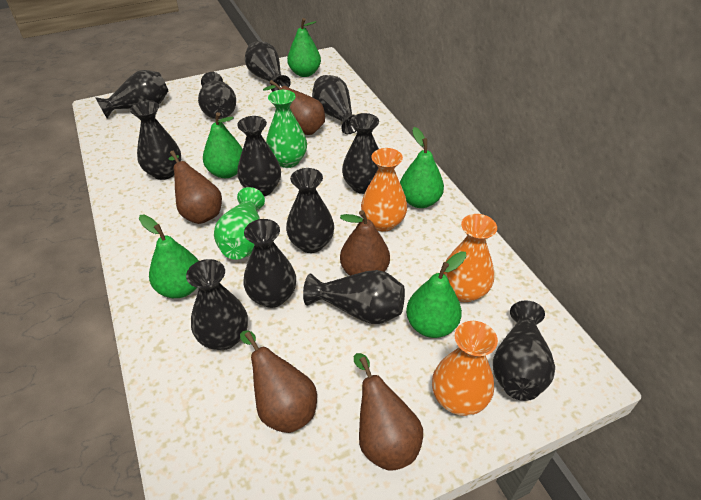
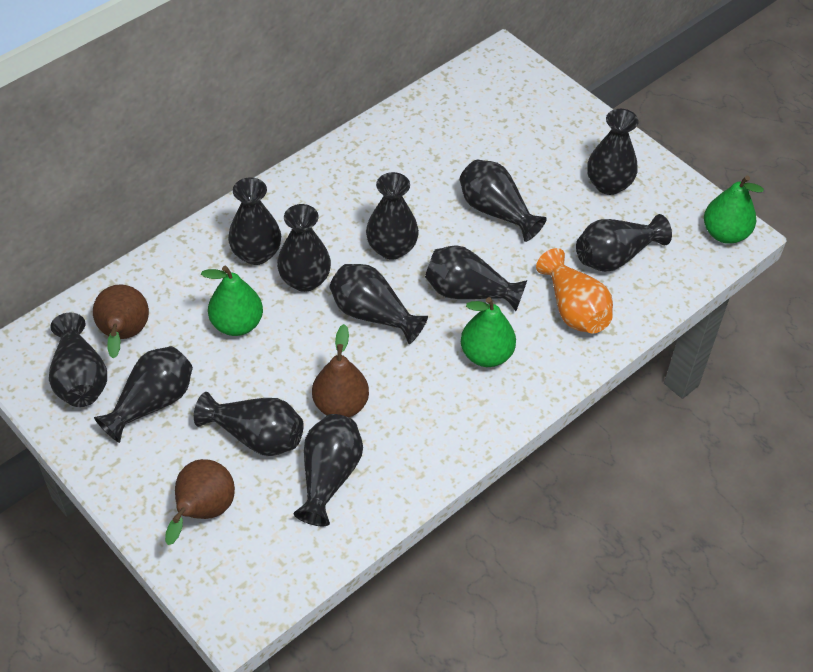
brown pear: 5 -> 3
green pear: 5 -> 3
green vase: 2 -> 0
orange vase: 3 -> 1

